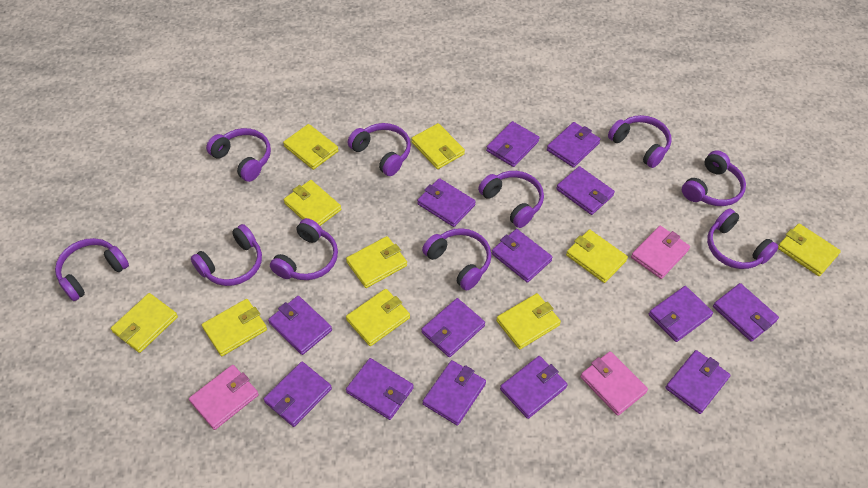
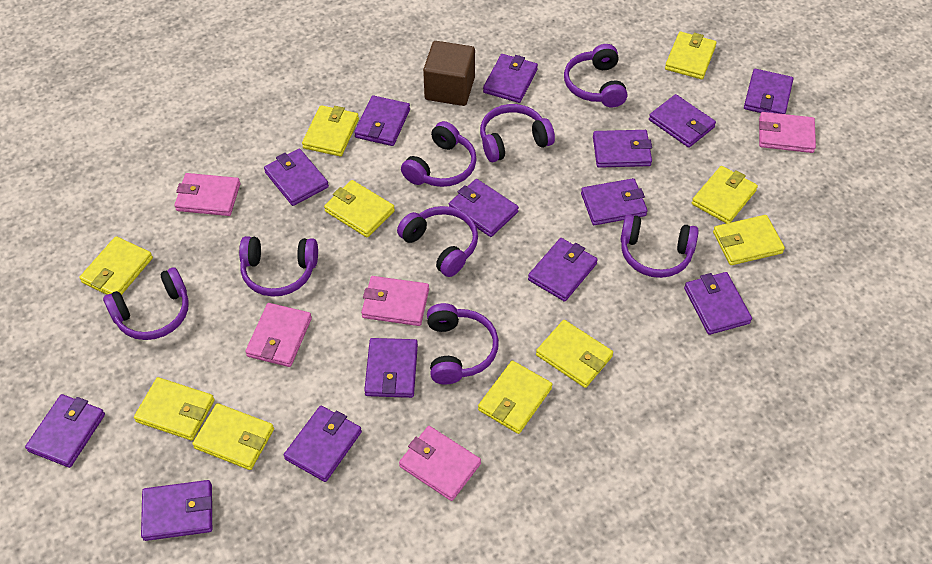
brown cube: 0 -> 1
pink wallet: 3 -> 5
purple headphones: 10 -> 8

